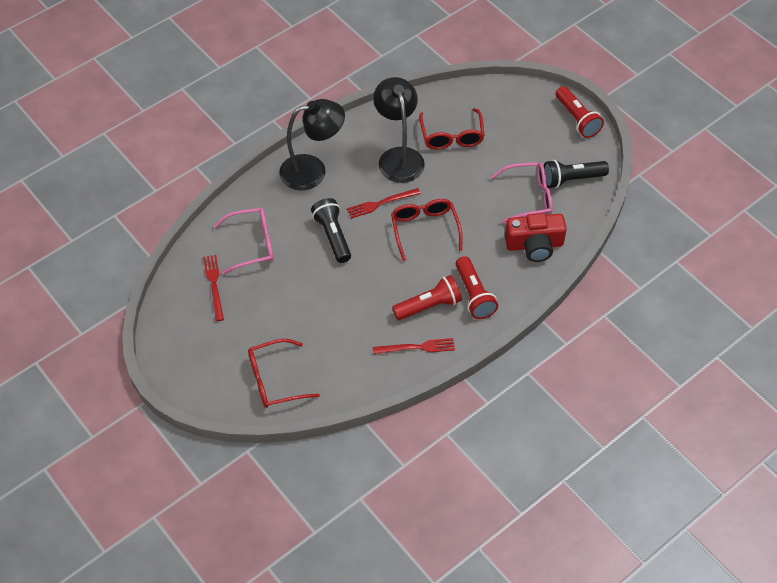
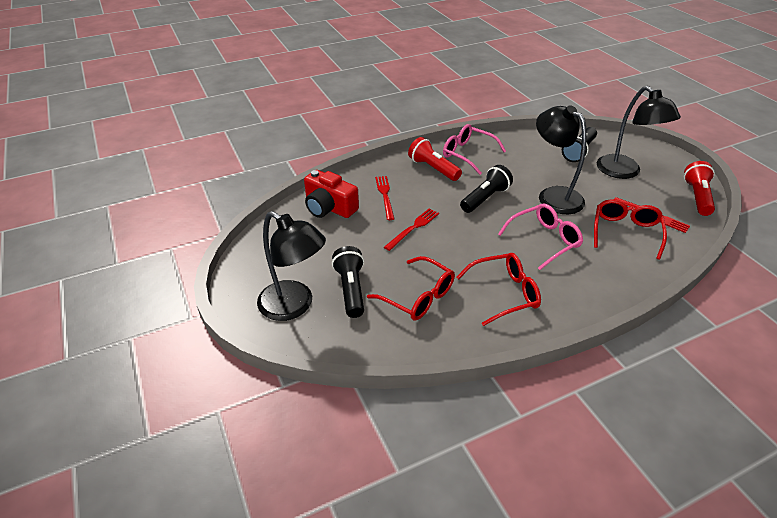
black flashlight: 2 -> 3
black lamp: 2 -> 3
red flashlight: 3 -> 2

